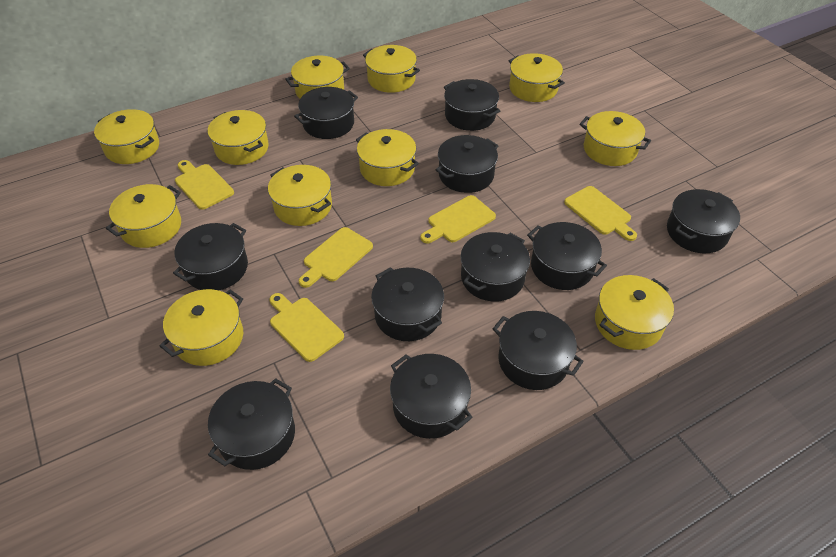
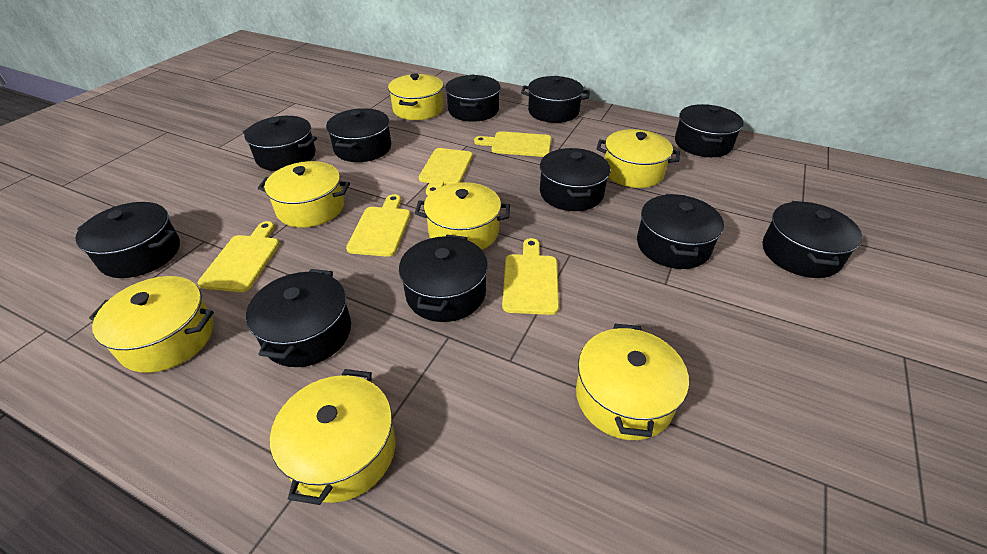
yellow pot: 11 -> 7

